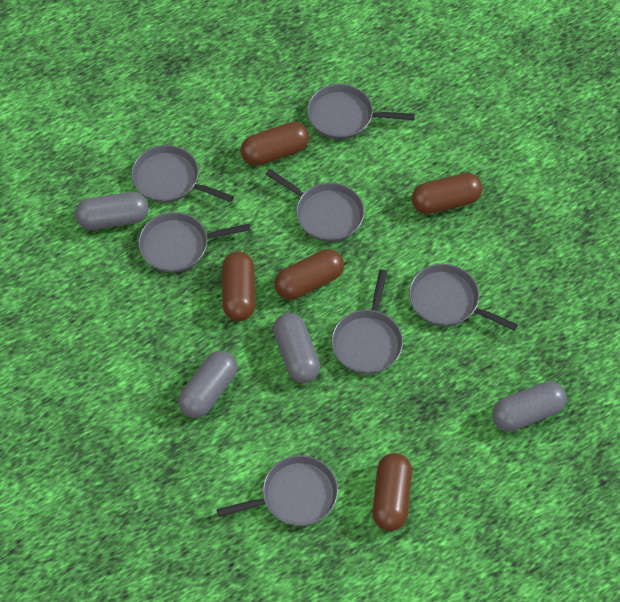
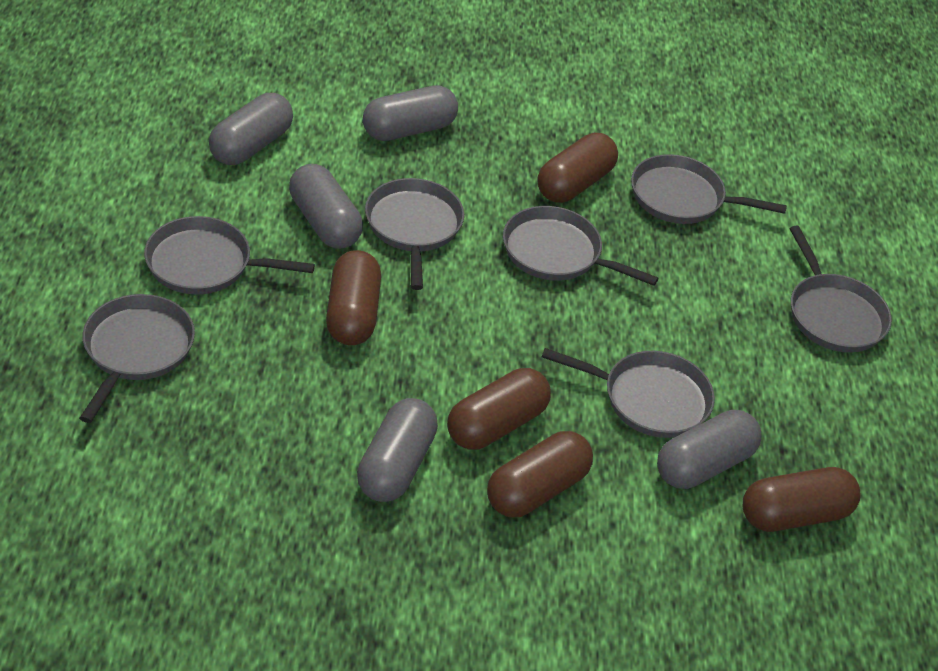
grey capsule: 4 -> 5

